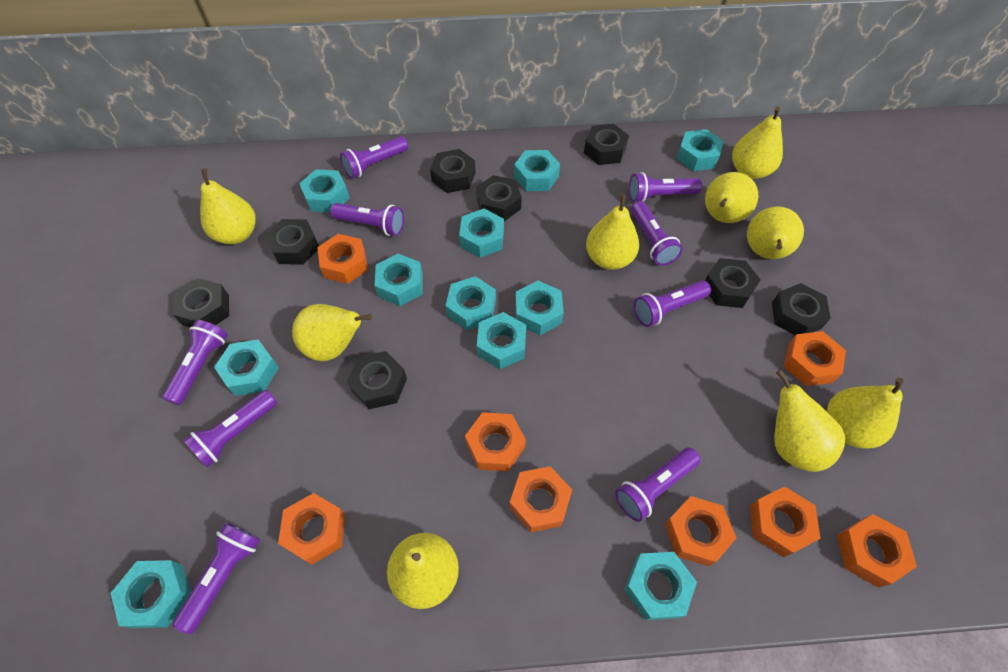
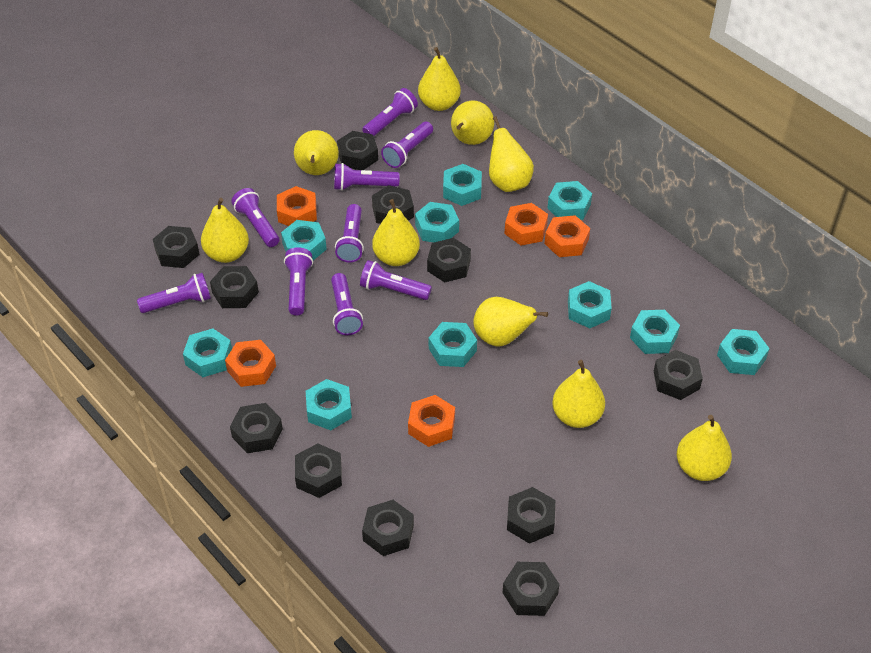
black nut: 8 -> 11
orange nut: 8 -> 5
turquoise nut: 11 -> 10

